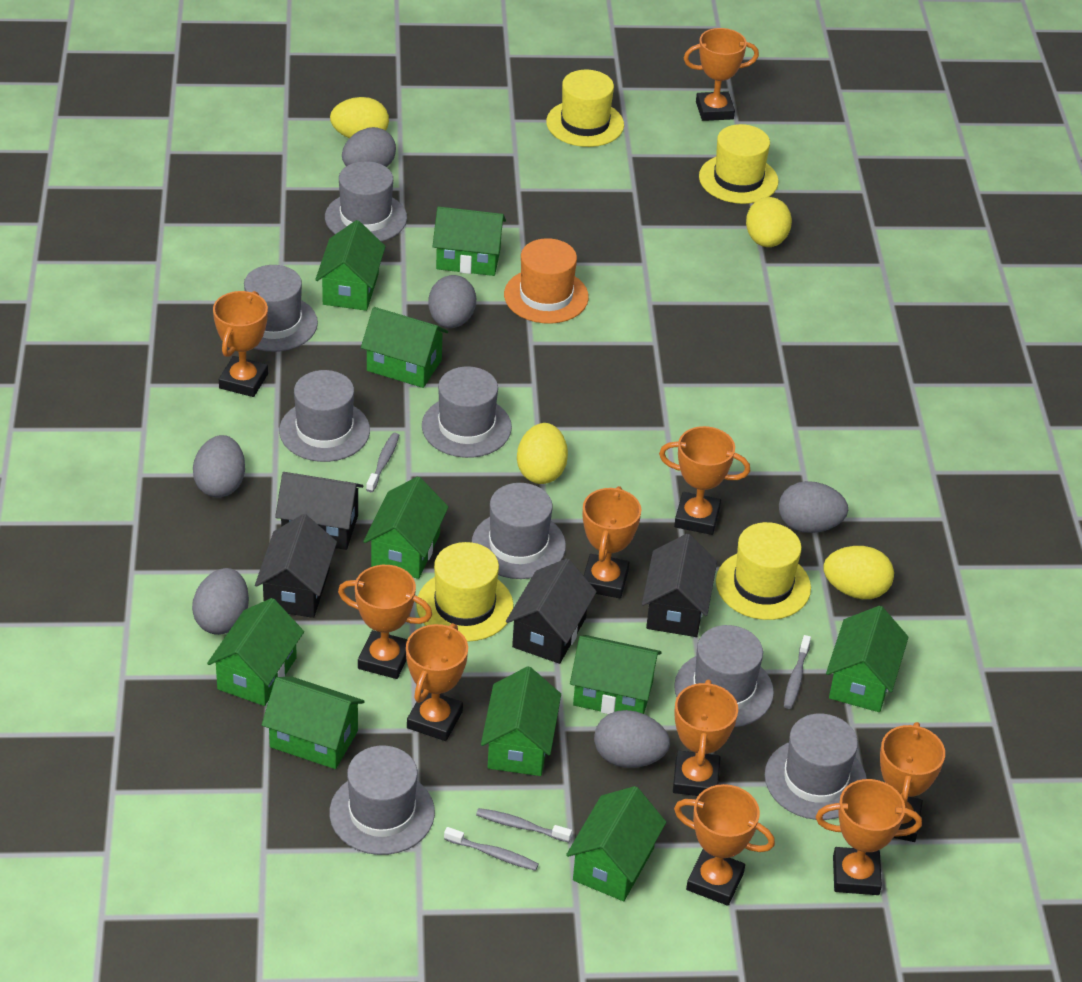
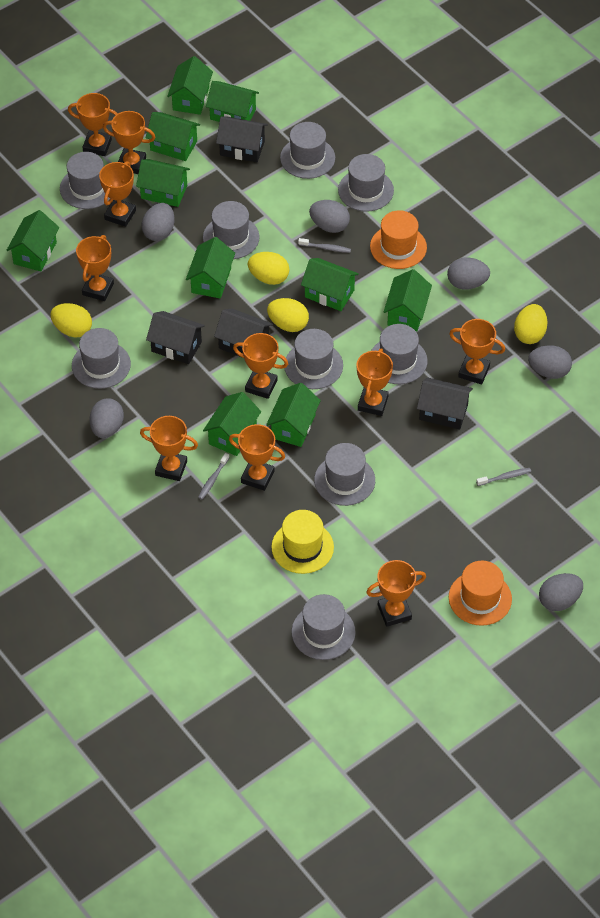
grey hat: 8 -> 9
grey toothbrush: 4 -> 3
orange hat: 1 -> 2
yellow hat: 4 -> 1

